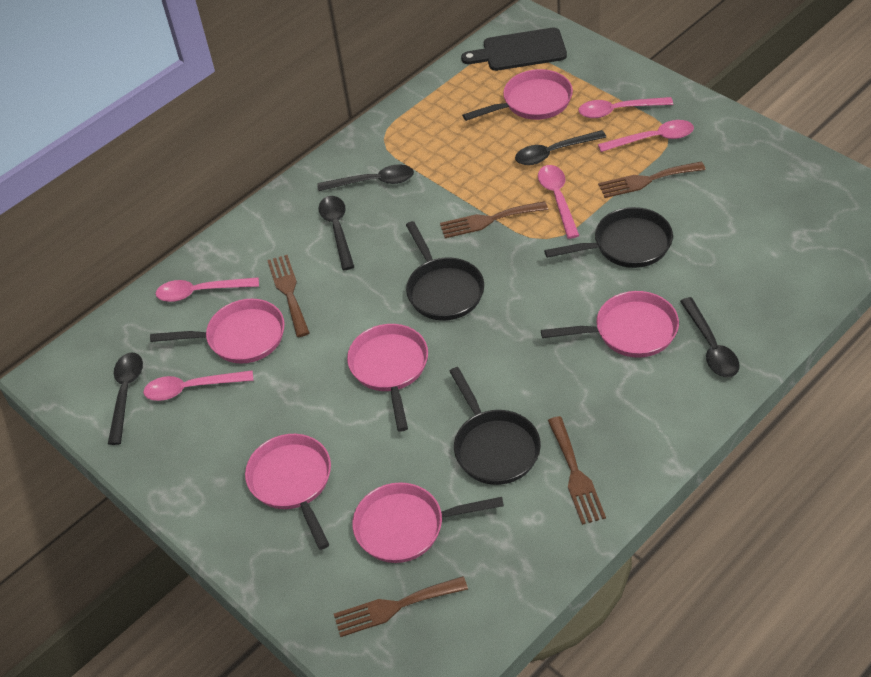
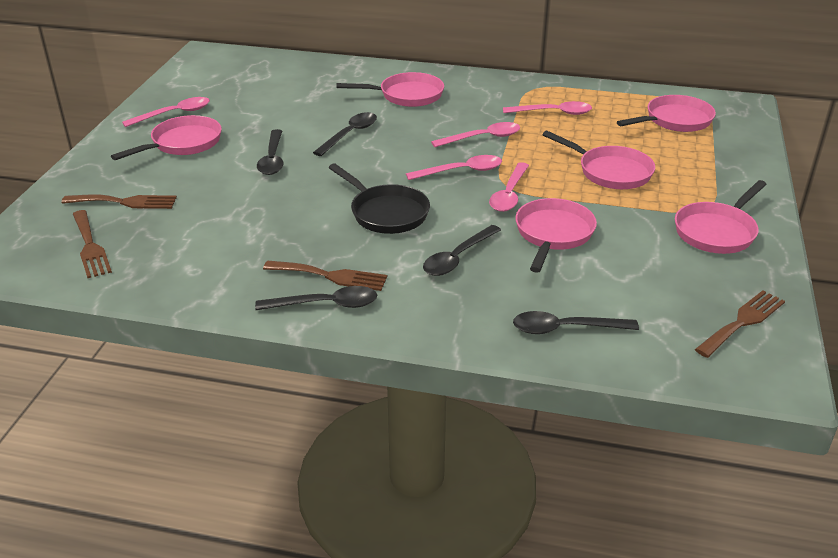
black cutting board: 1 -> 0
black pan: 3 -> 1
brown fork: 5 -> 4

